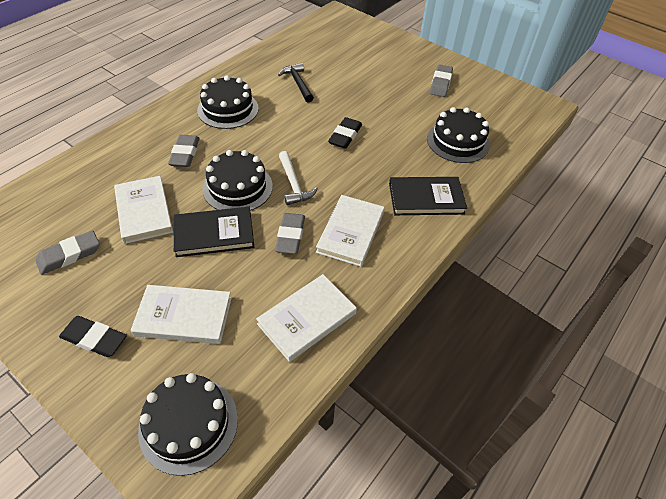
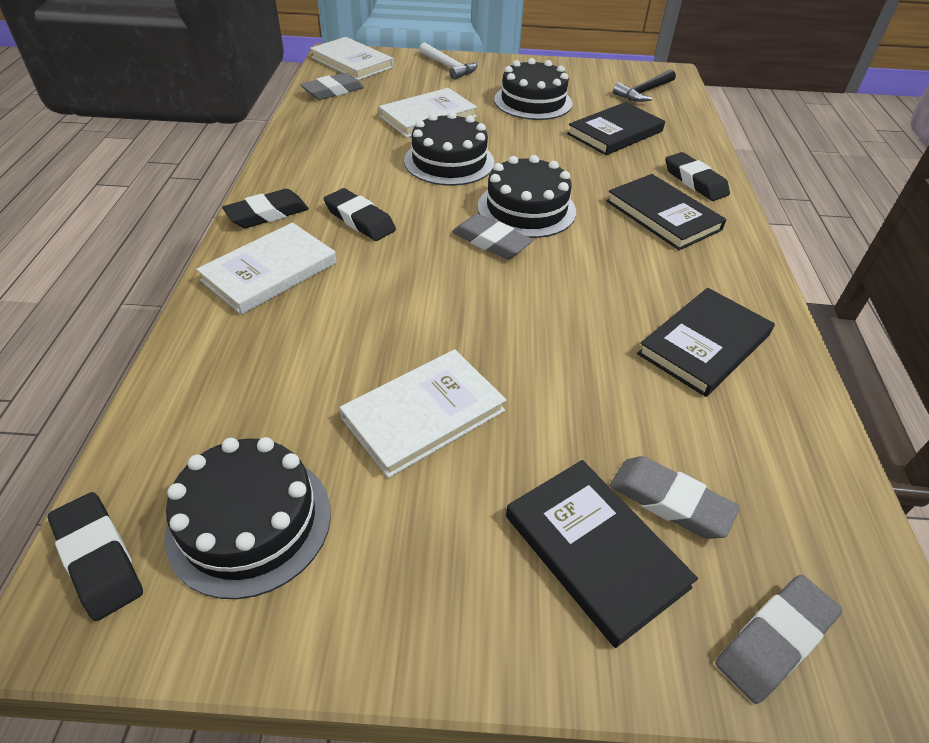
black book: 2 -> 4
black eraser: 2 -> 4

